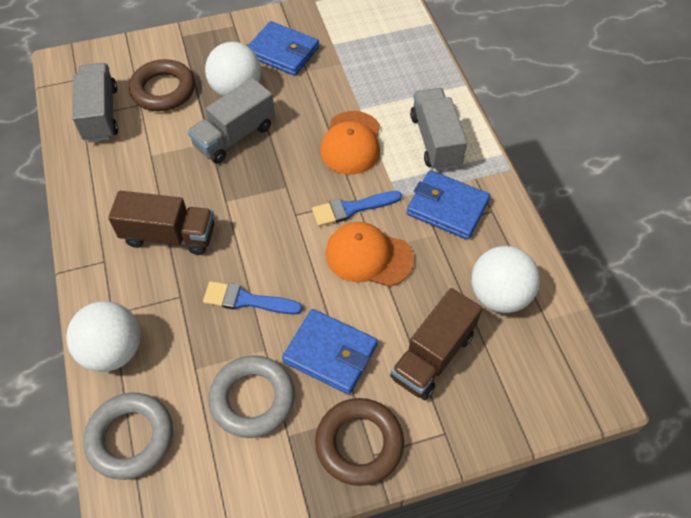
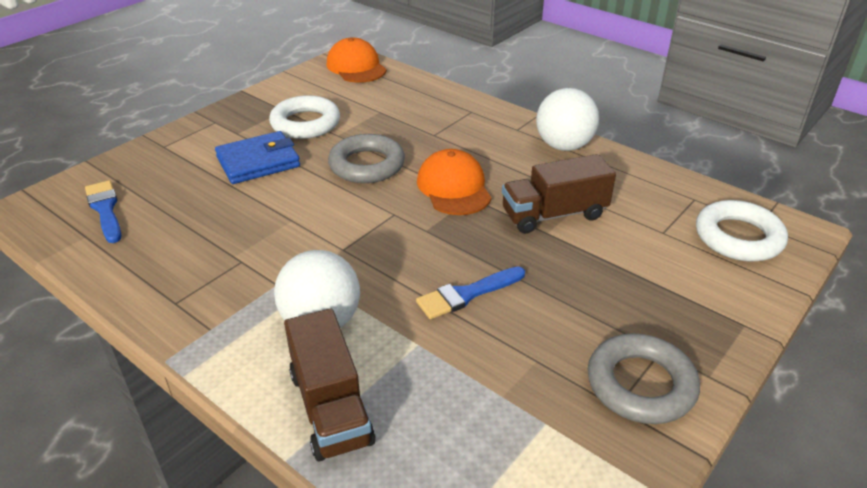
blue wallet: 3 -> 1
brown ring: 2 -> 0
grey truck: 3 -> 0
white ball: 3 -> 2
white ring: 0 -> 2

